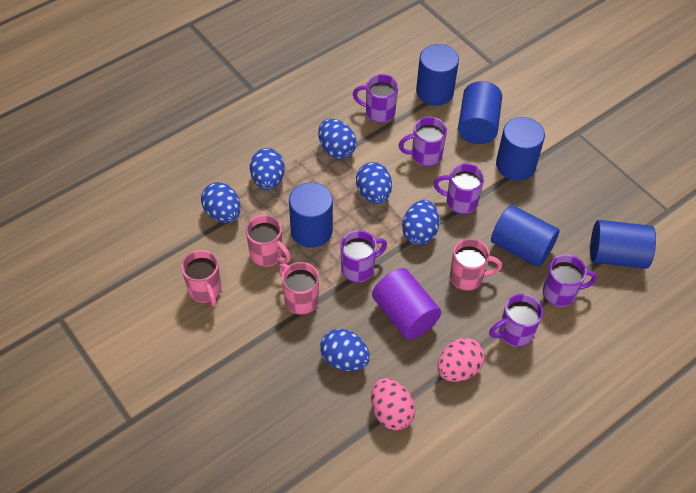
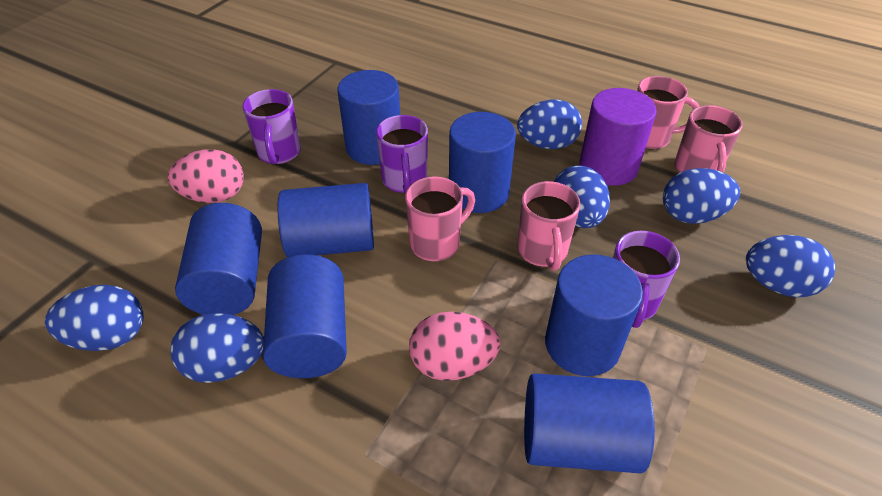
blue cylinder: 6 -> 7
purple mug: 6 -> 3

